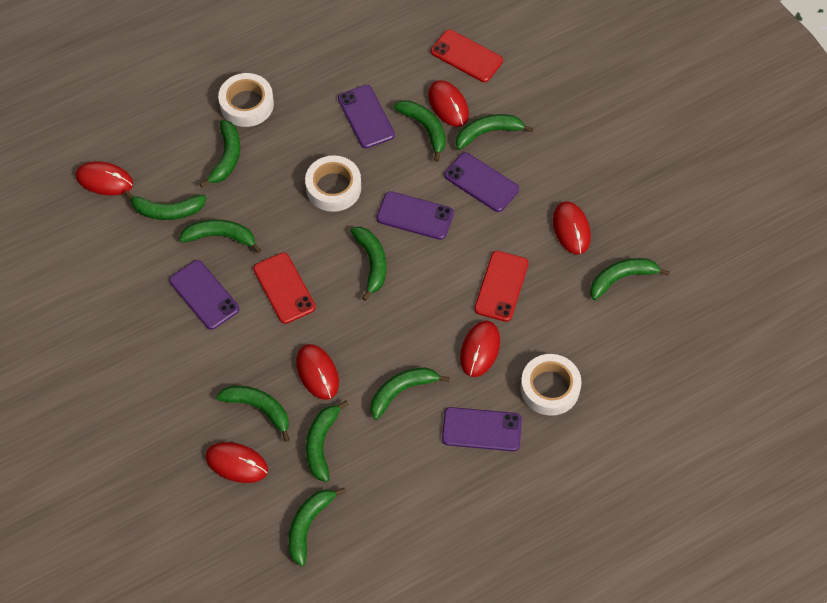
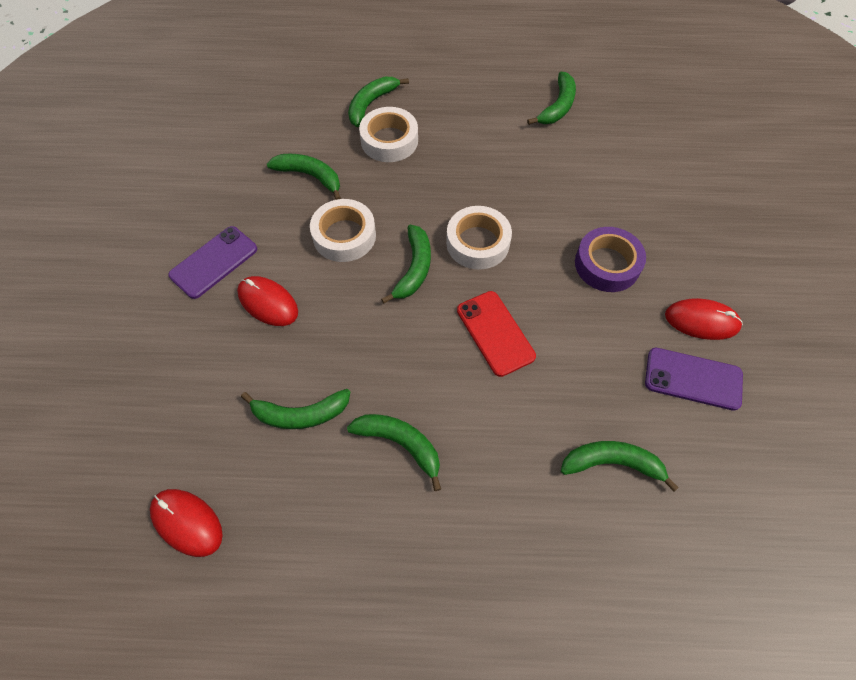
green banana: 11 -> 7
purple phone: 5 -> 2
purple tape: 0 -> 1
red mouse: 6 -> 3
red phone: 3 -> 1

